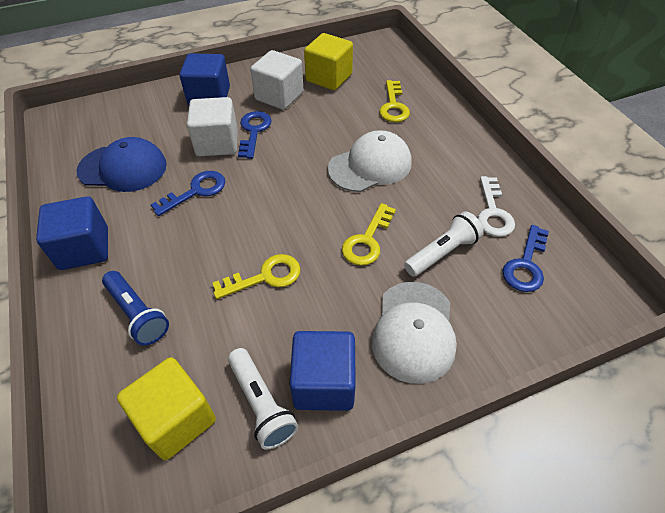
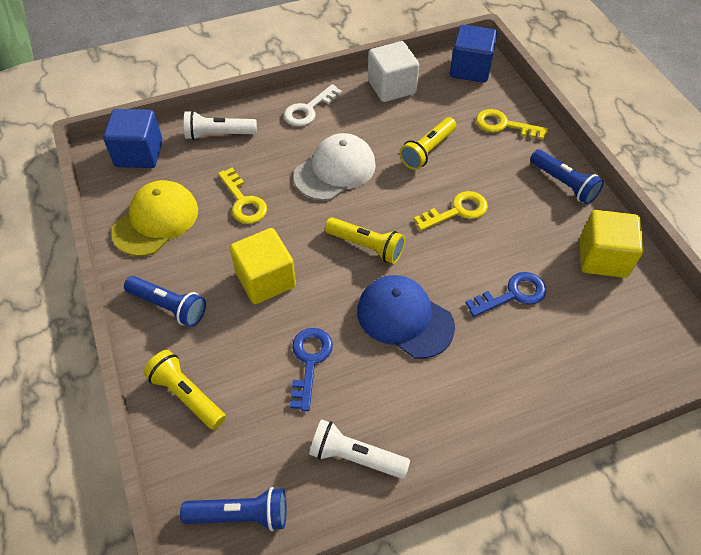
blue cube: 3 -> 2
blue flashlight: 1 -> 3
blue key: 3 -> 2
white cap: 2 -> 1
white cube: 2 -> 1
yellow cap: 0 -> 1
yellow flashlight: 0 -> 3

